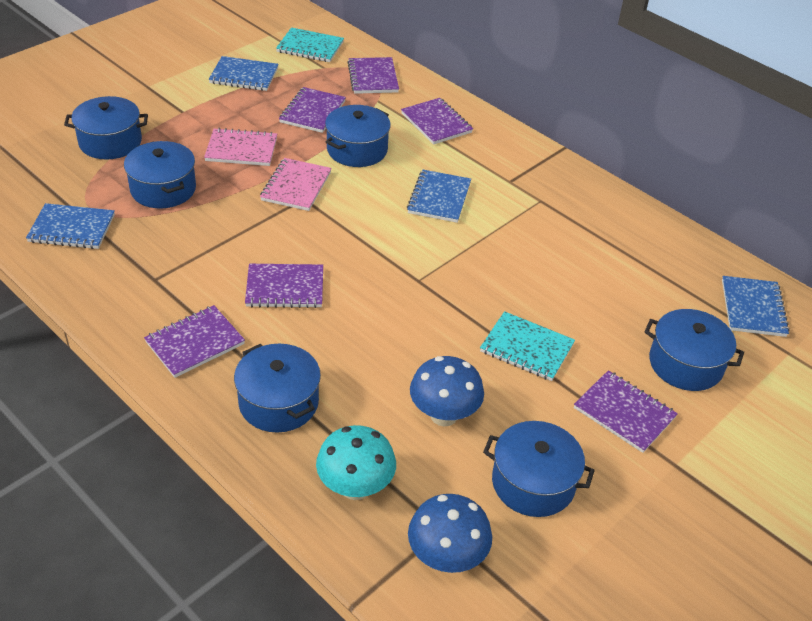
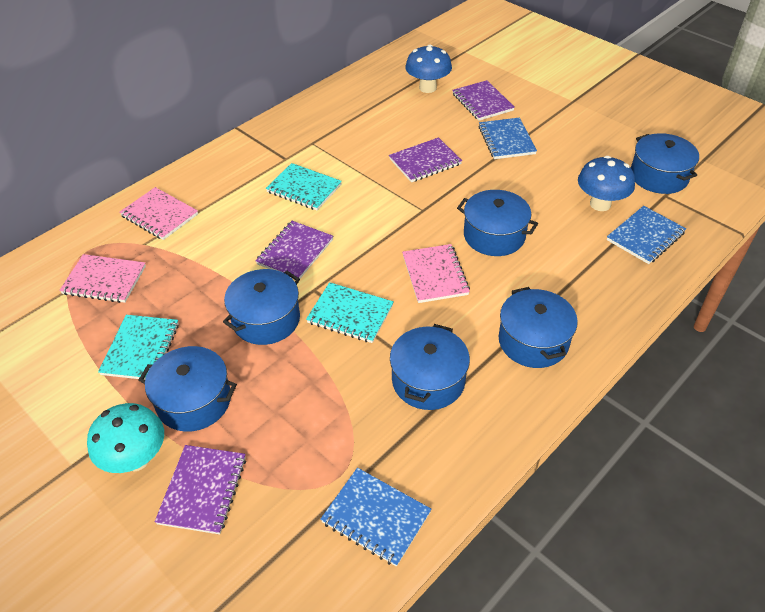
blue notebook: 4 -> 3
pink notebook: 2 -> 3
purple notebook: 6 -> 4
turquoise notebook: 2 -> 3

